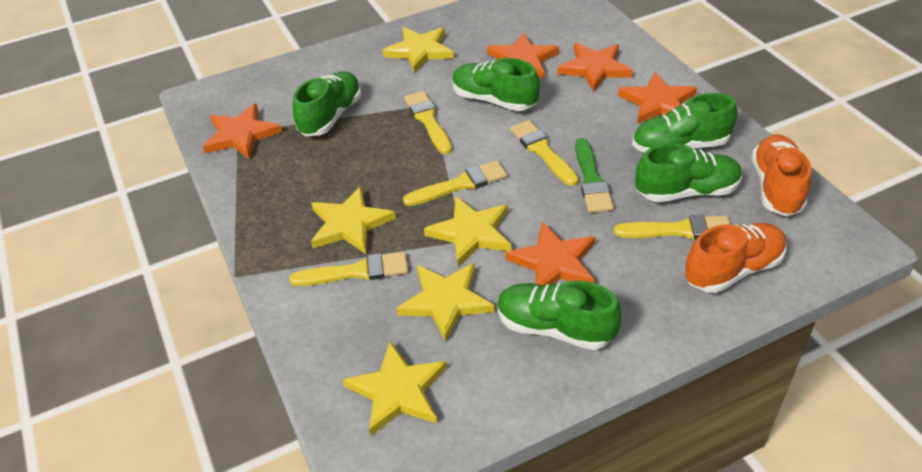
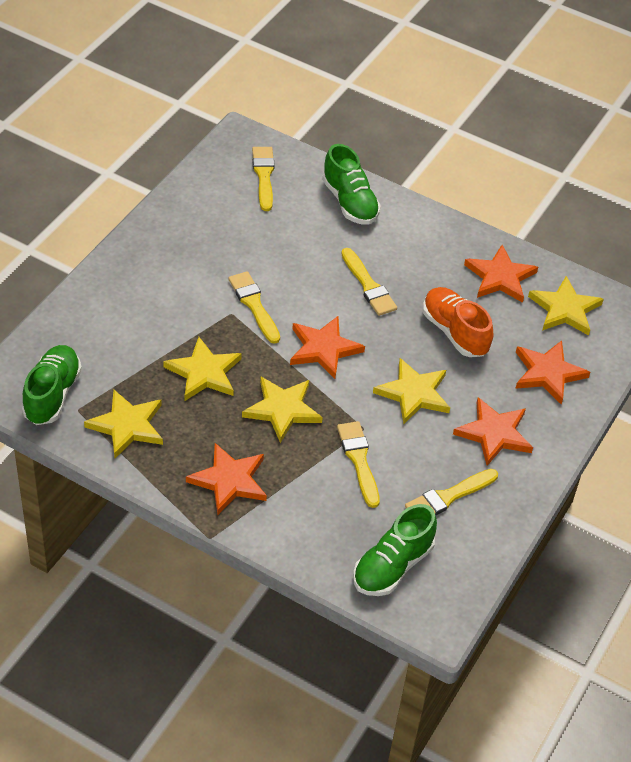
green brush: 1 -> 0
green shoe: 5 -> 3
orange shoe: 2 -> 1

